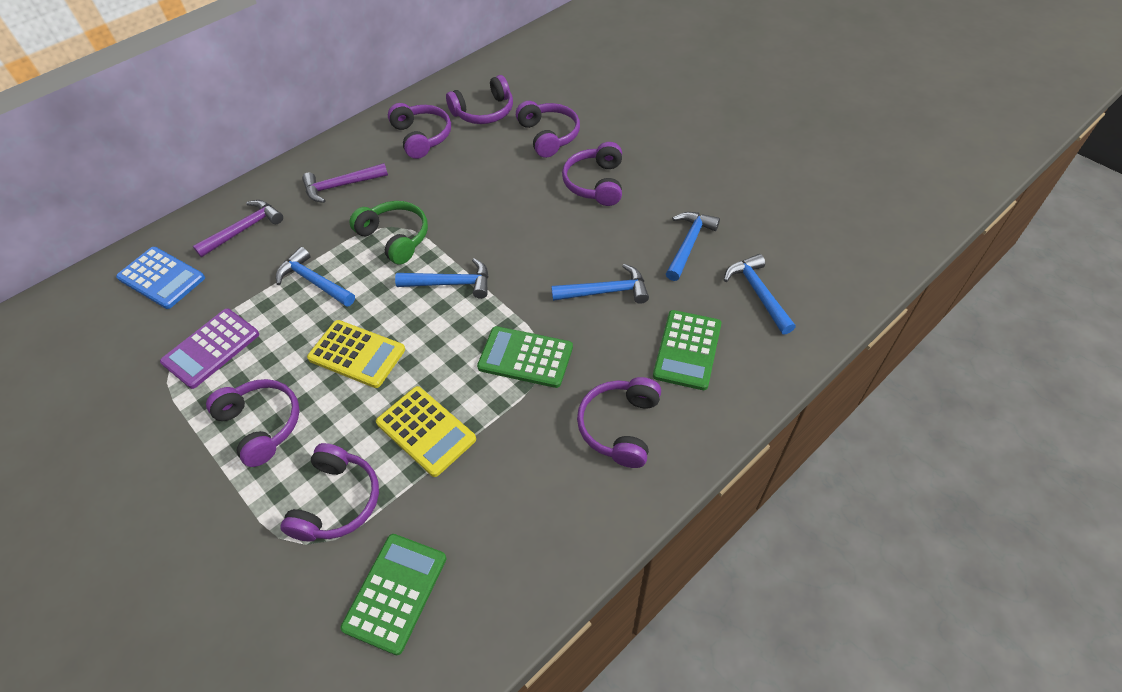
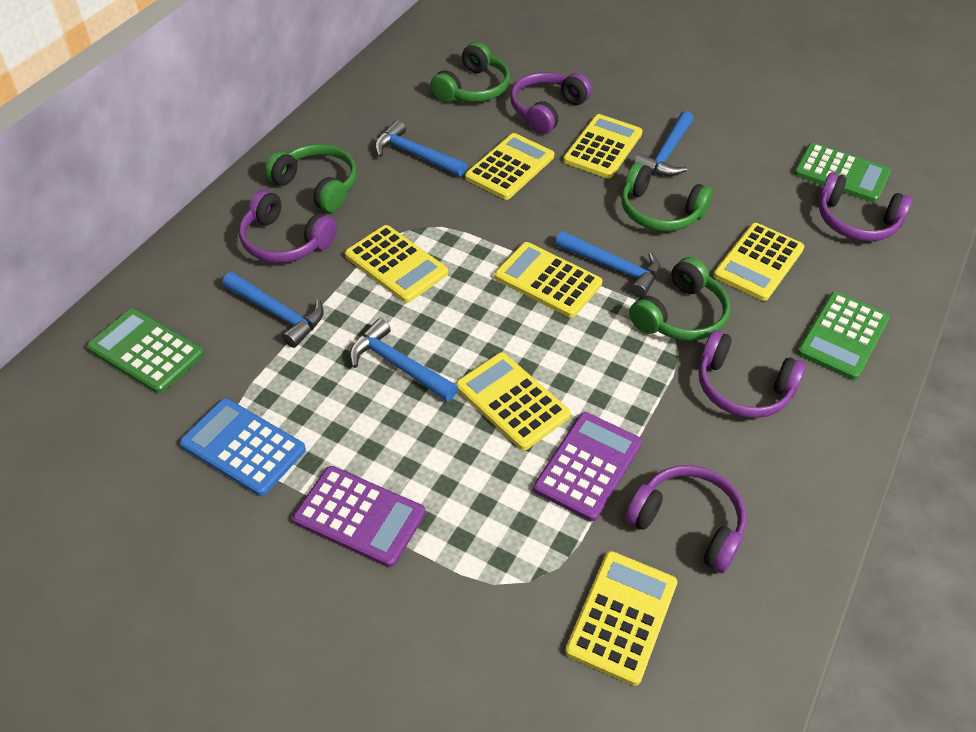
green headphones: 1 -> 4
purple calculator: 1 -> 2
purple hammer: 2 -> 0
purple headphones: 7 -> 5
yellow calculator: 2 -> 7

